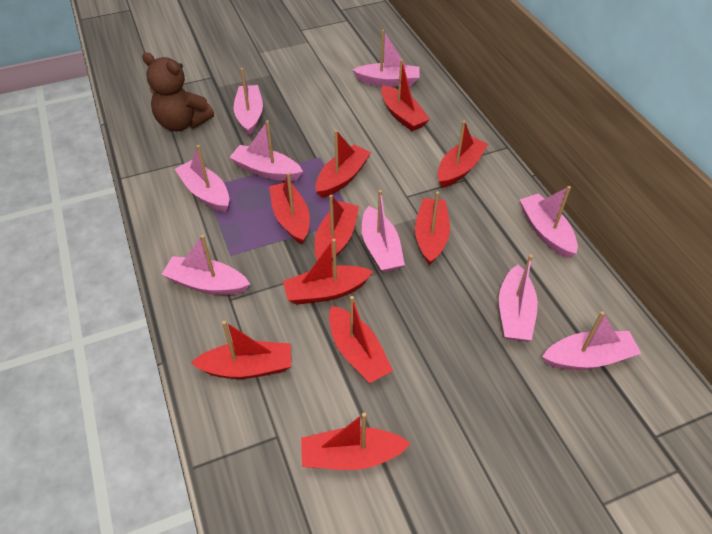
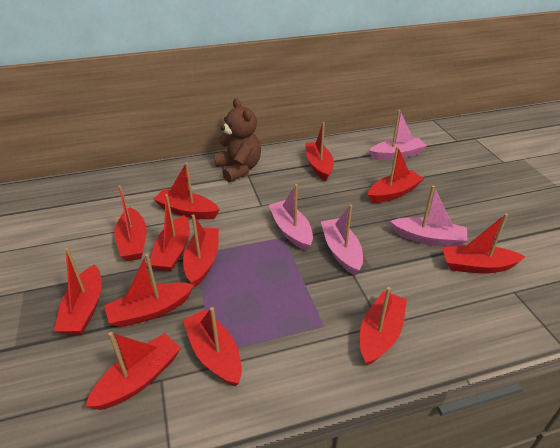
pink boat: 9 -> 4
red boat: 10 -> 12

